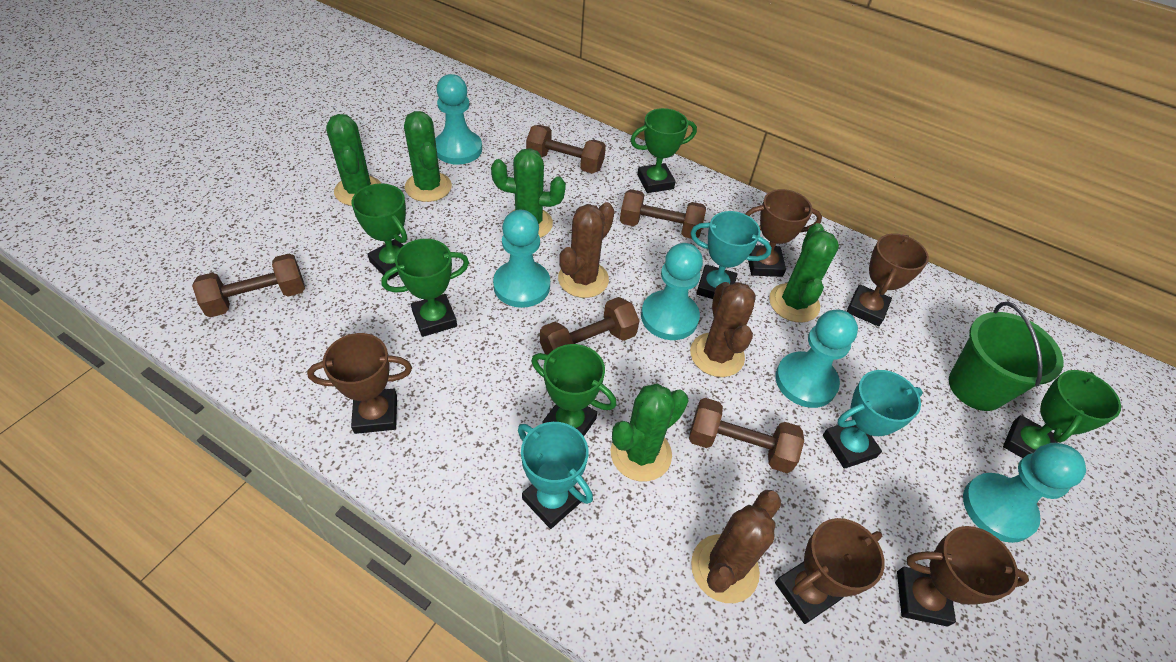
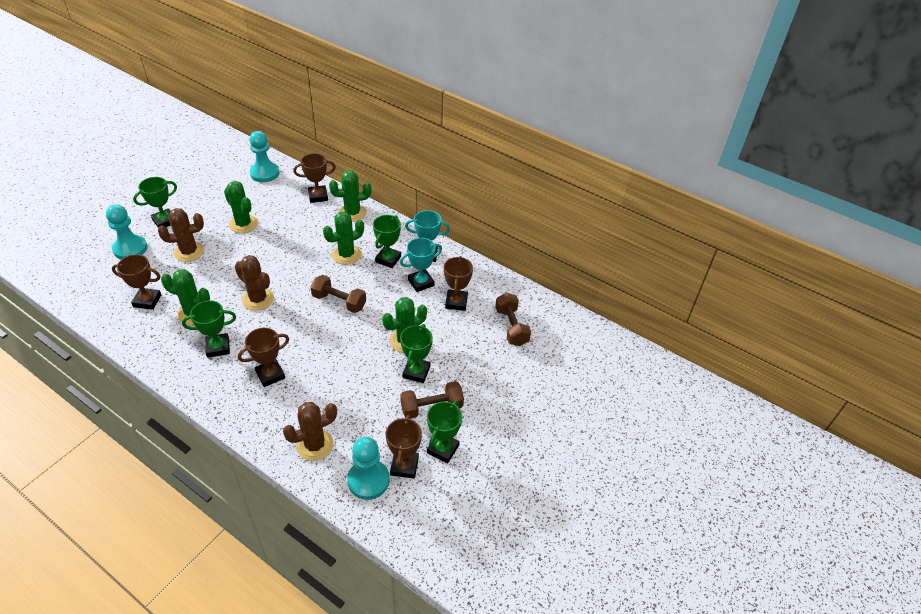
brown dumbbell: 5 -> 3
green bucket: 1 -> 0
turquoise pawn: 5 -> 3
turquoise trophy: 3 -> 2

